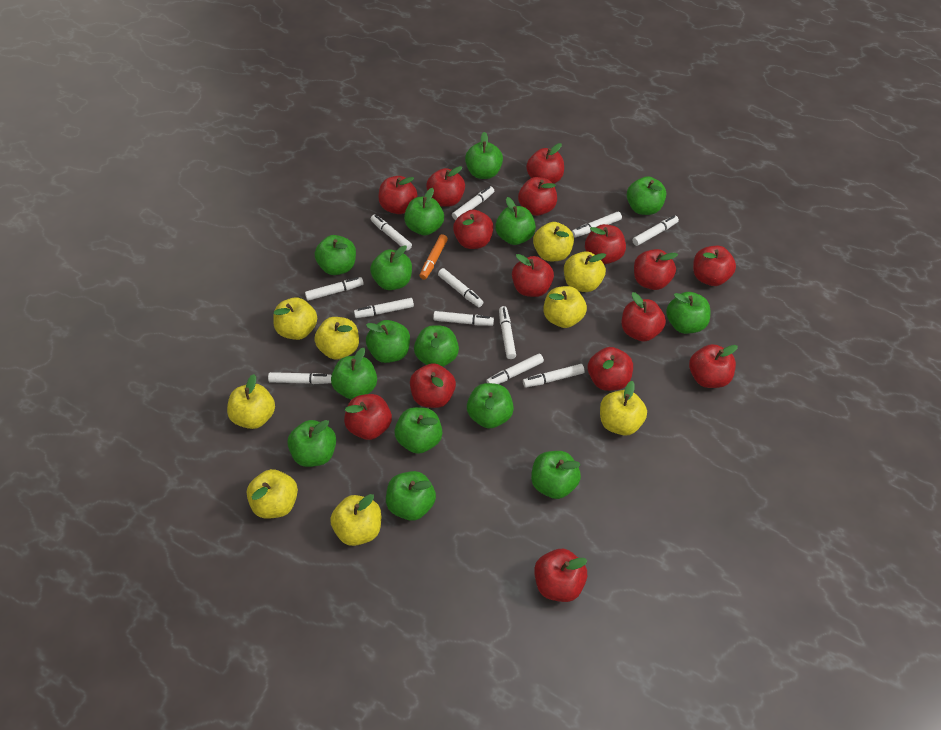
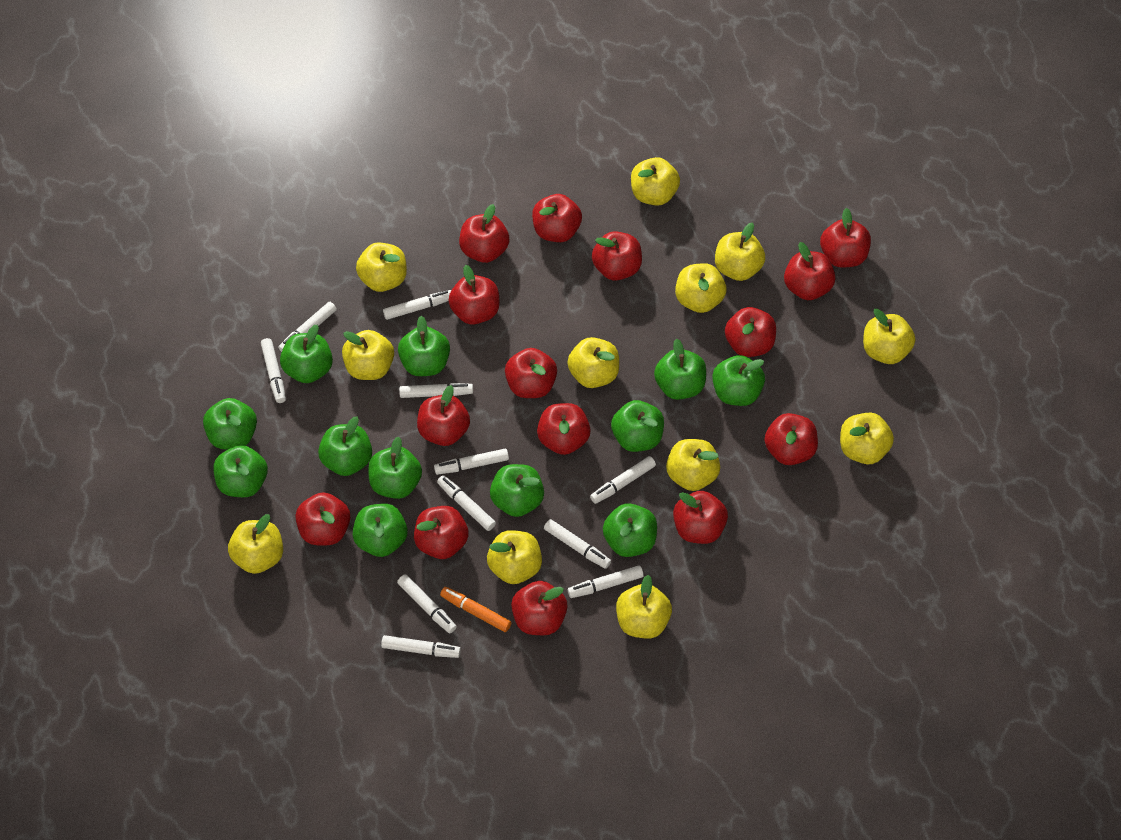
green apple: 15 -> 12
white marker: 12 -> 11
yellow apple: 9 -> 12

